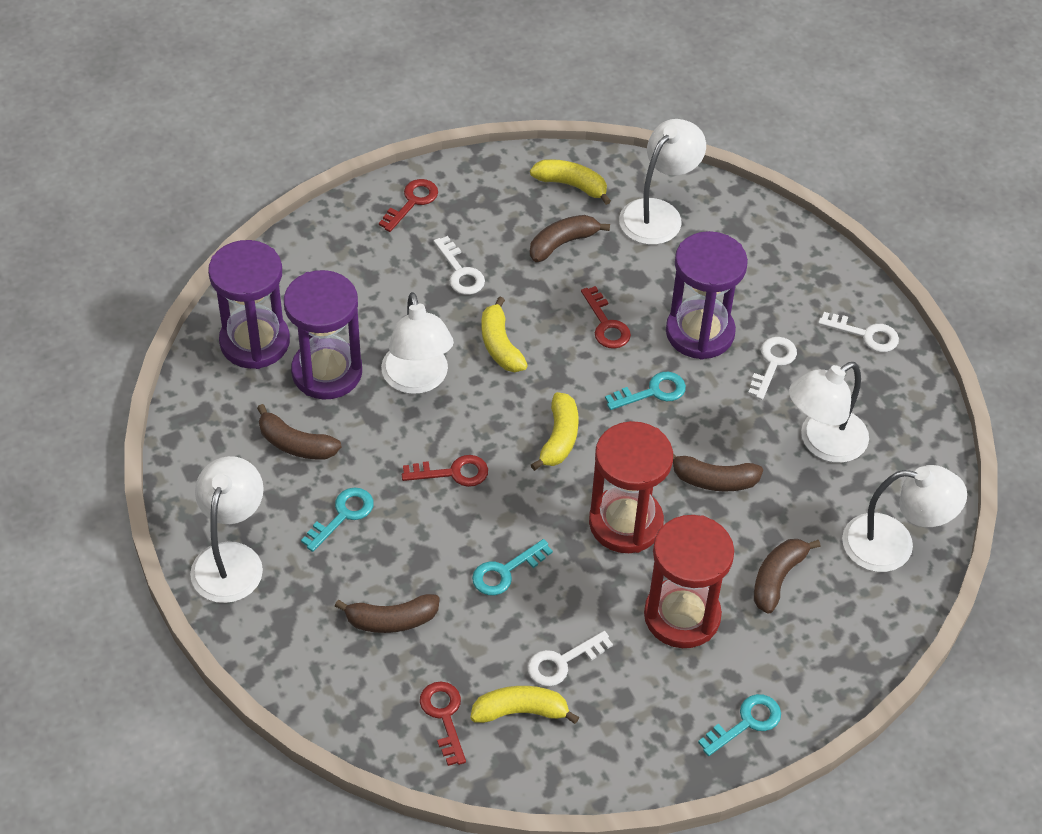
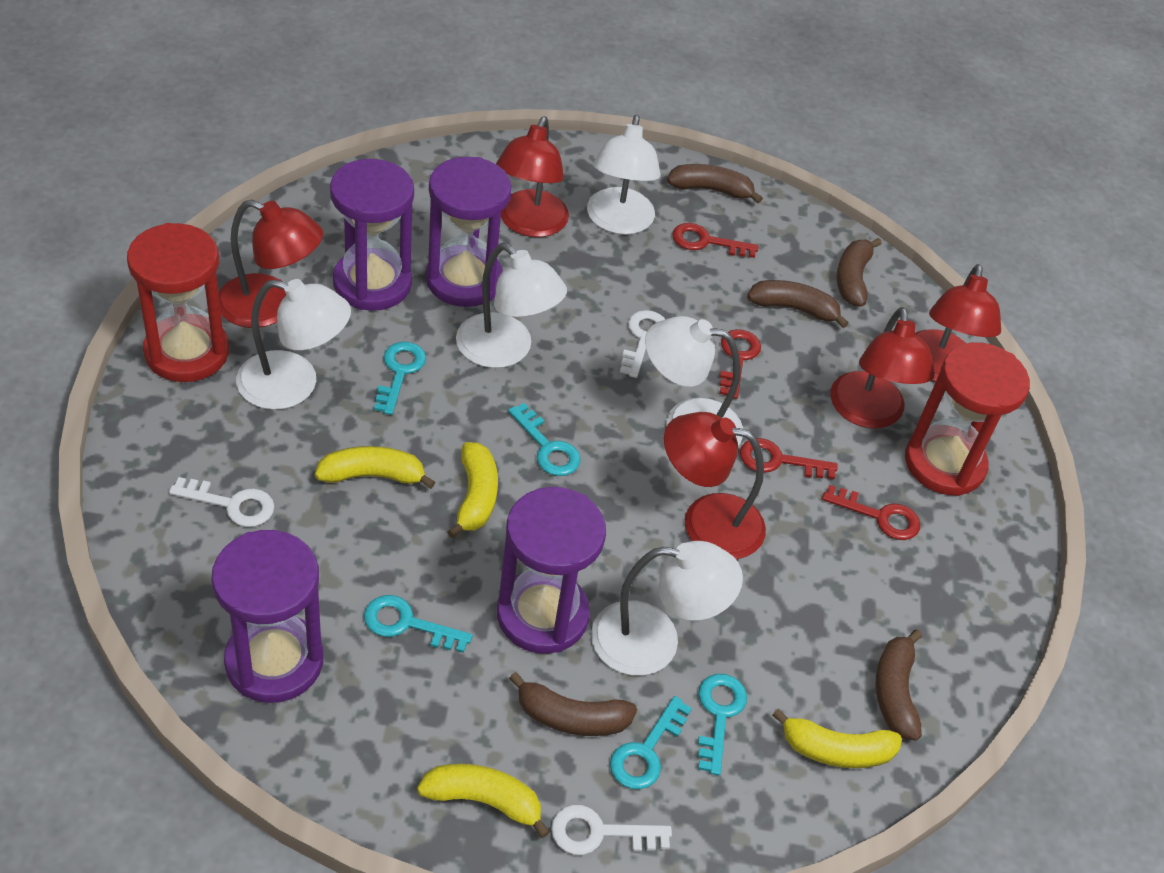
purple hourglass: 3 -> 4
red lamp: 0 -> 5
turquoise key: 4 -> 5
white key: 4 -> 3

